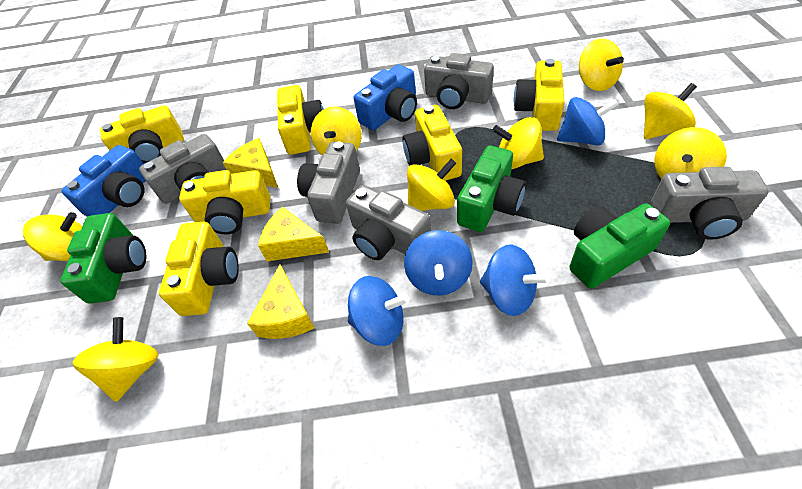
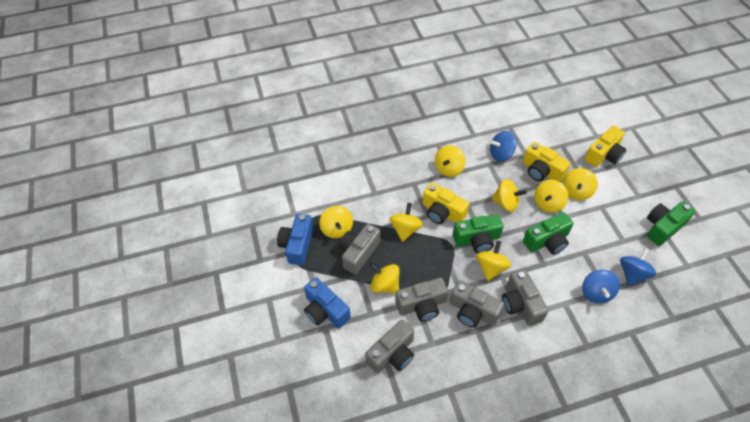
blue spinning top: 4 -> 3
yellow camera: 6 -> 3
yellow cheese: 3 -> 0

